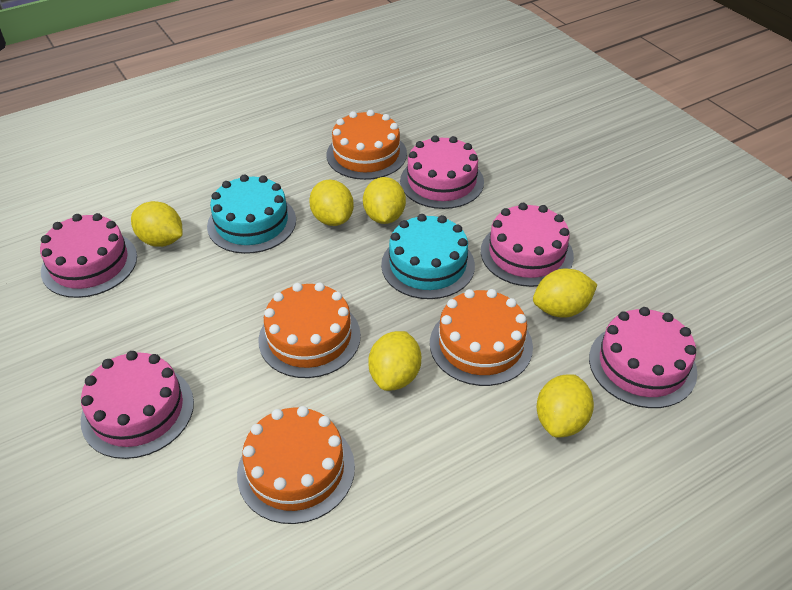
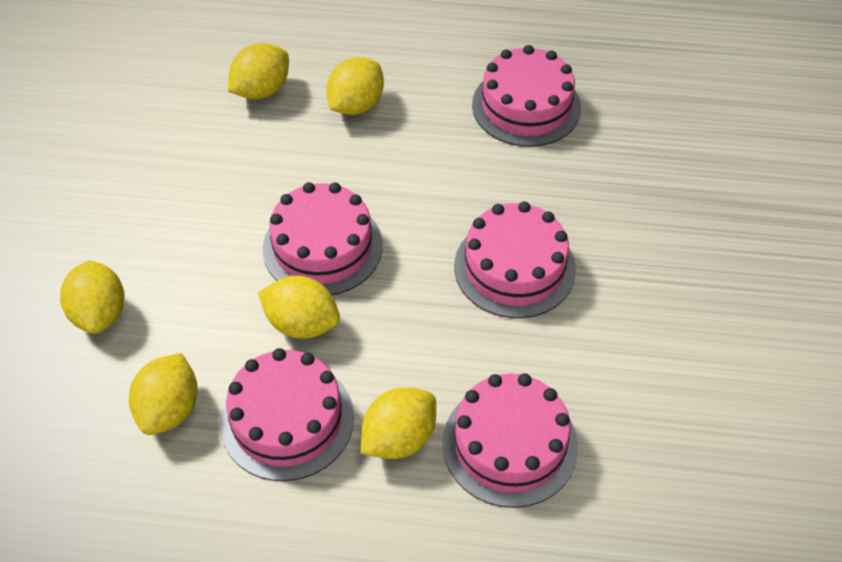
orange cake: 4 -> 0
turquoise cake: 2 -> 0

